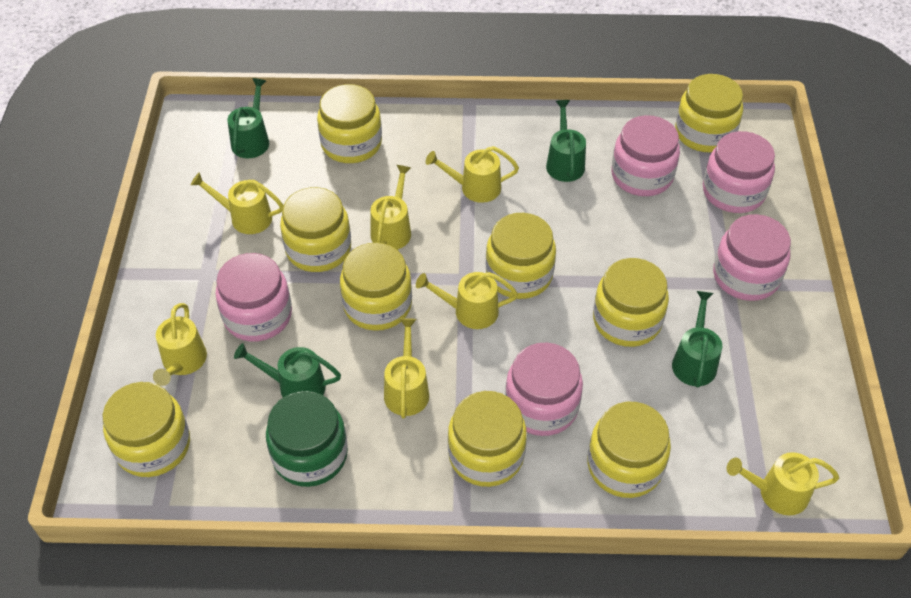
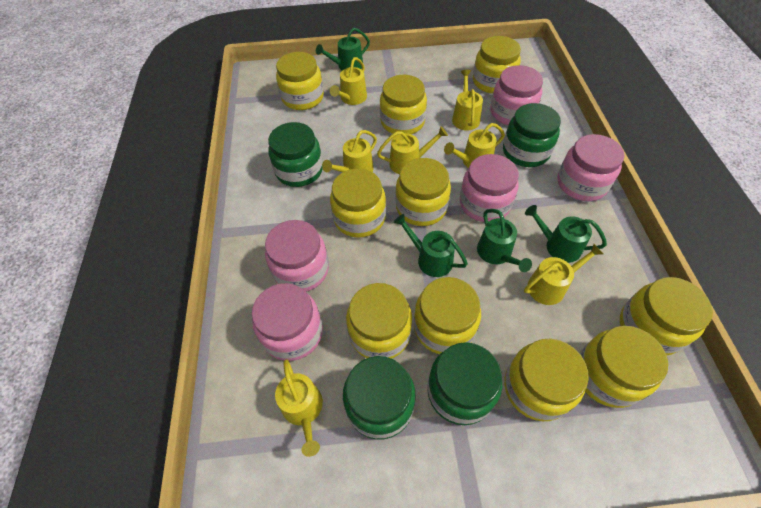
green jar: 1 -> 4
yellow jar: 9 -> 10

